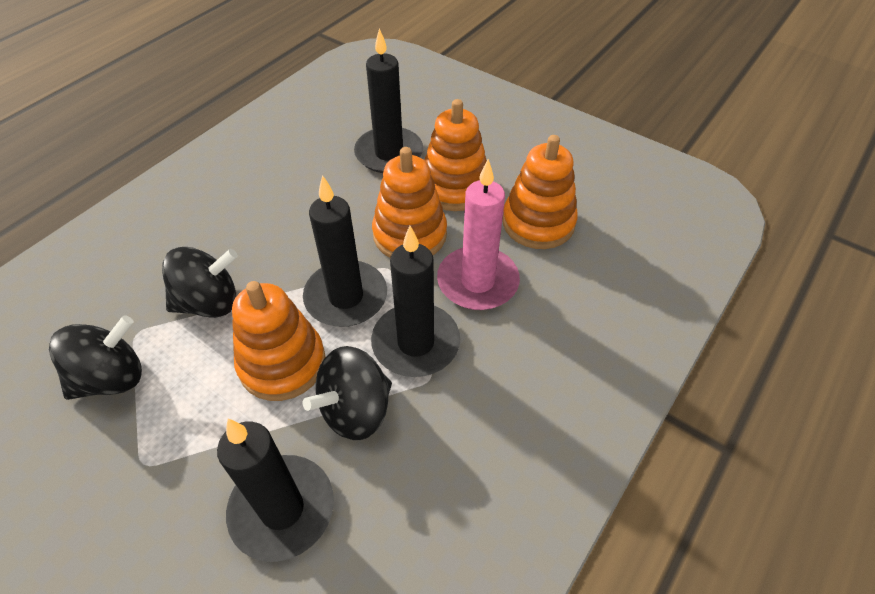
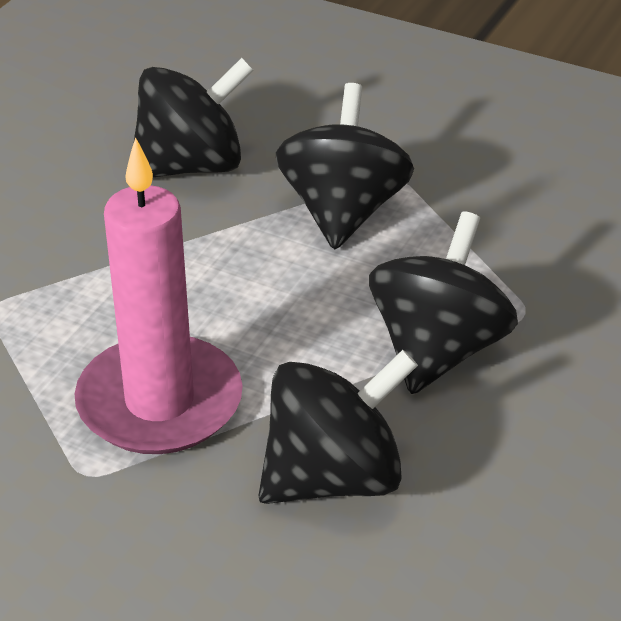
black candle: 4 -> 0
black spinning top: 3 -> 4
orange stacking toy: 4 -> 0

